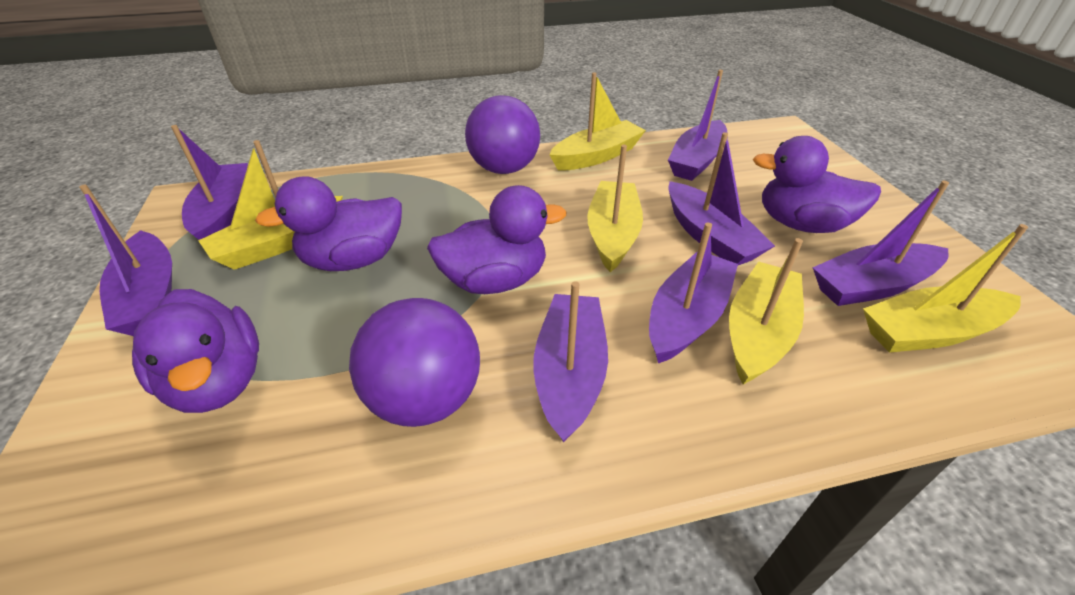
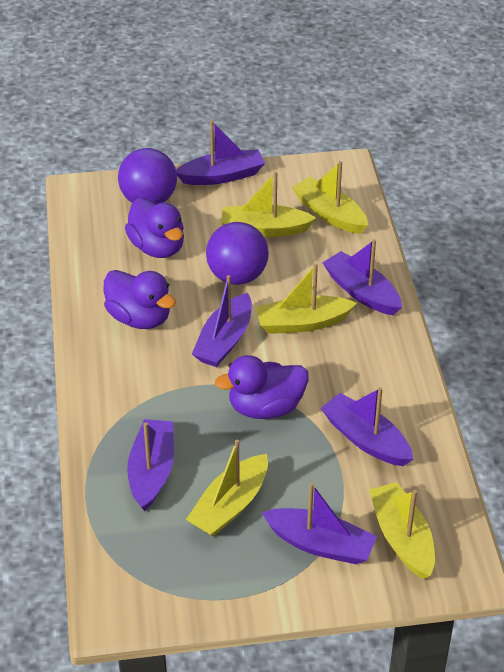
purple boat: 7 -> 6
purple duck: 4 -> 3

